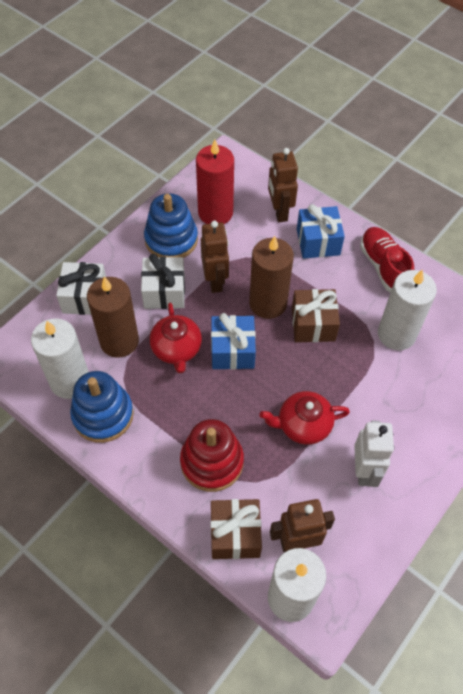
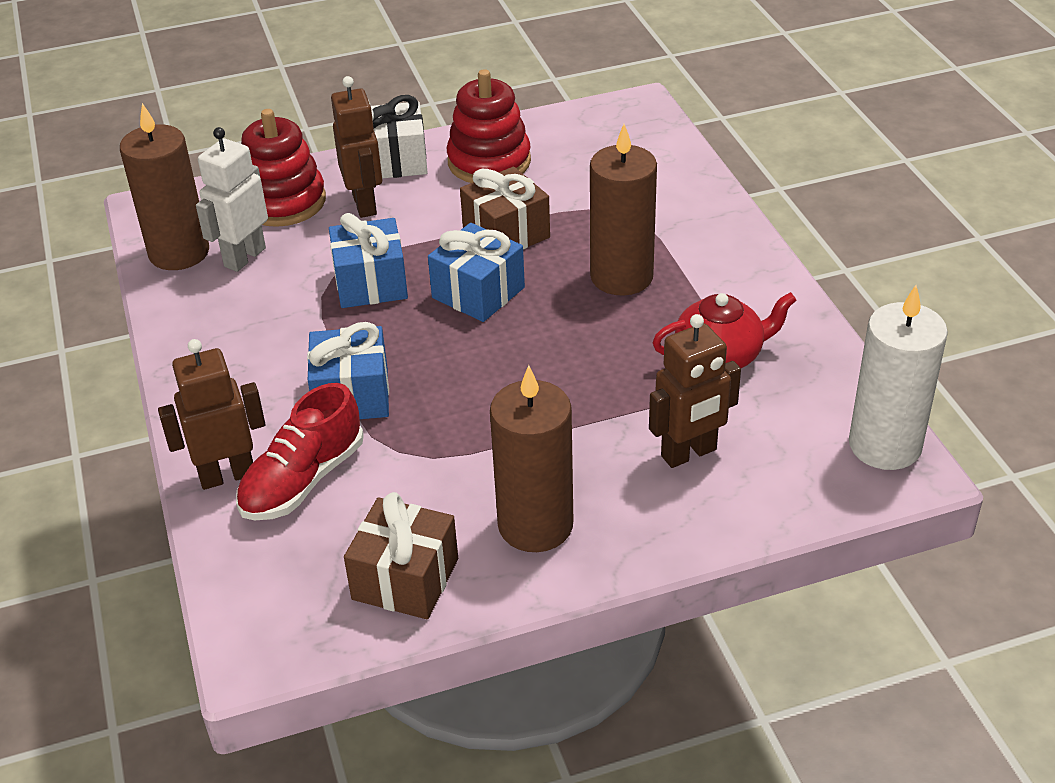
blue gift: 2 -> 3
blue stacking toy: 2 -> 0
brown candle: 2 -> 3
red candle: 1 -> 0
red stacking toy: 1 -> 2
red teapot: 2 -> 1
white candle: 3 -> 1
white gift: 2 -> 1

